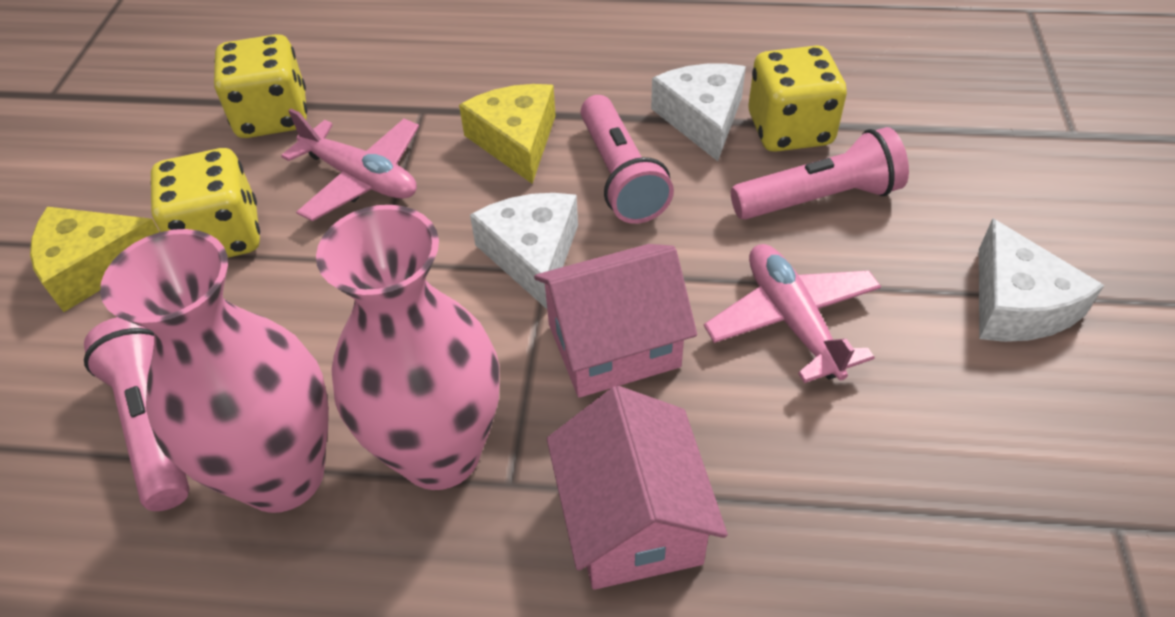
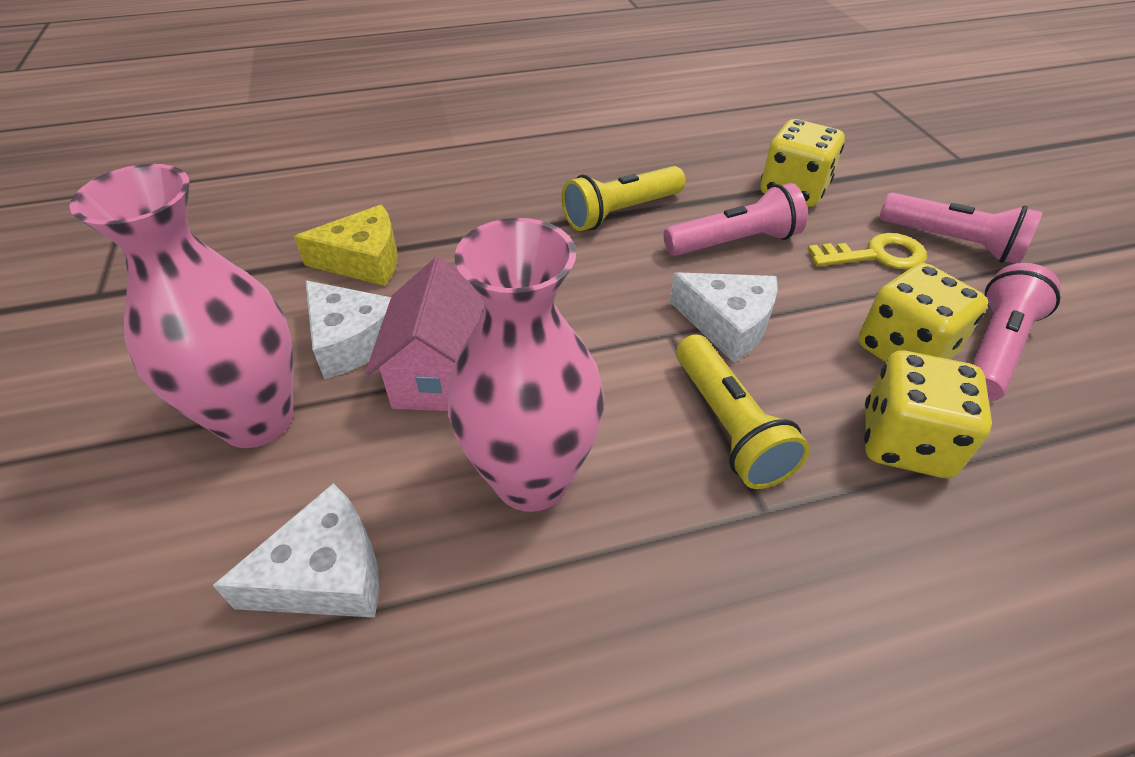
pink house: 2 -> 1
pink plane: 2 -> 0
yellow cheese: 2 -> 1
yellow flashlight: 0 -> 2
yellow key: 0 -> 1

